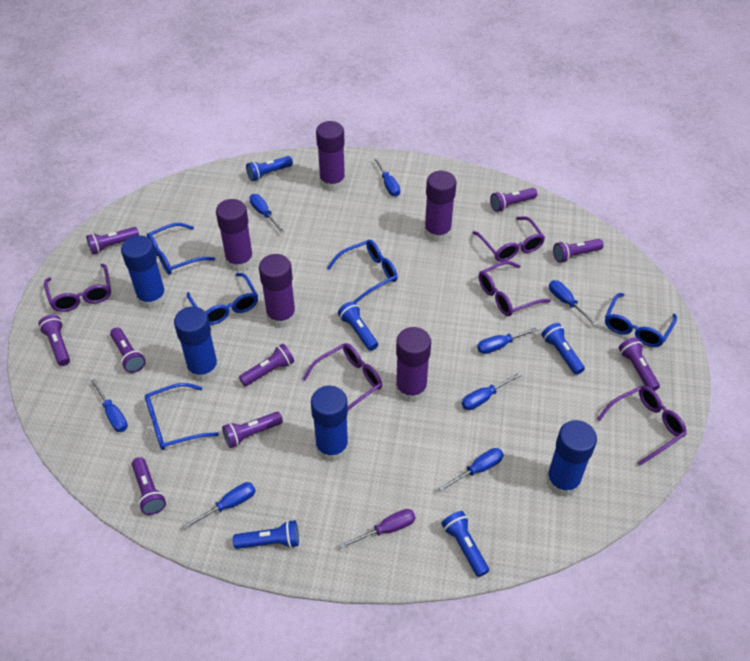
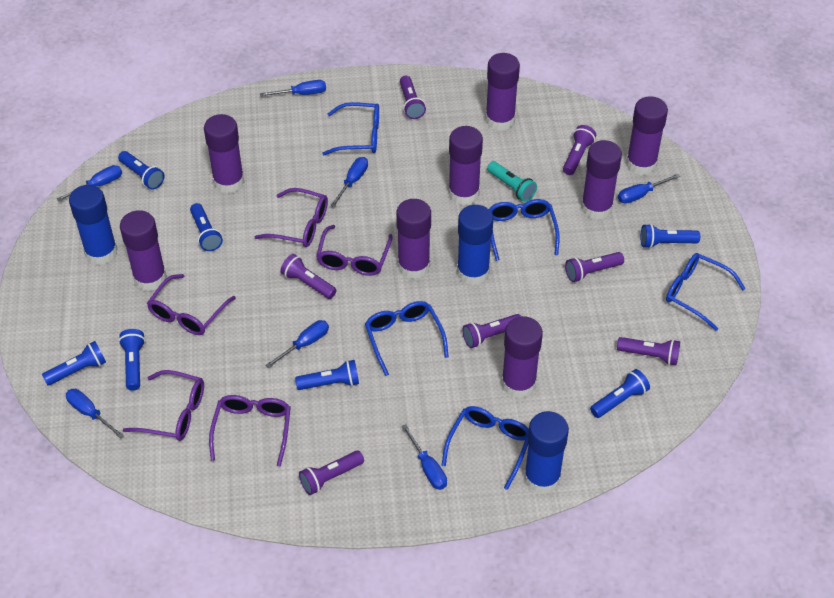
blue flashlight: 5 -> 7
blue glue stick: 4 -> 3
blue screwdriver: 8 -> 7
purple flashlight: 9 -> 7
purple glue stick: 5 -> 8
purple screwdriver: 1 -> 0
turquoise flashlight: 0 -> 1

